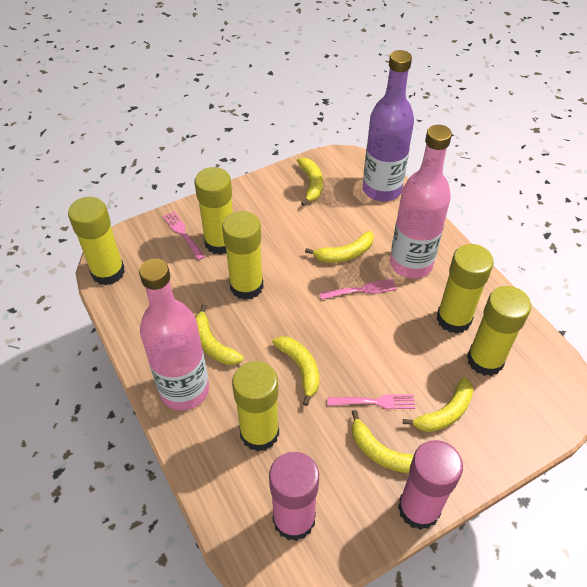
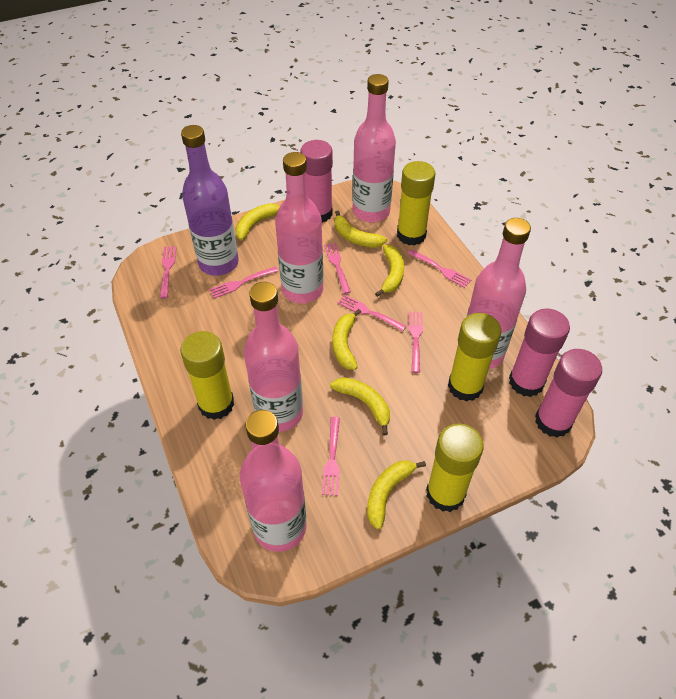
pink bottle: 2 -> 5
pink fork: 3 -> 7
pink glue stick: 2 -> 3
yellow glue stick: 6 -> 4

